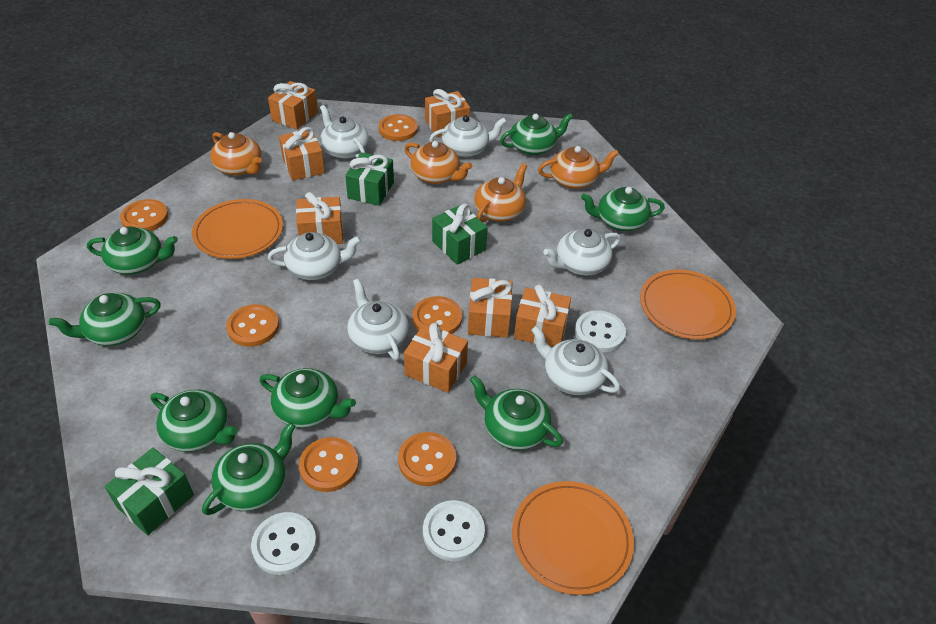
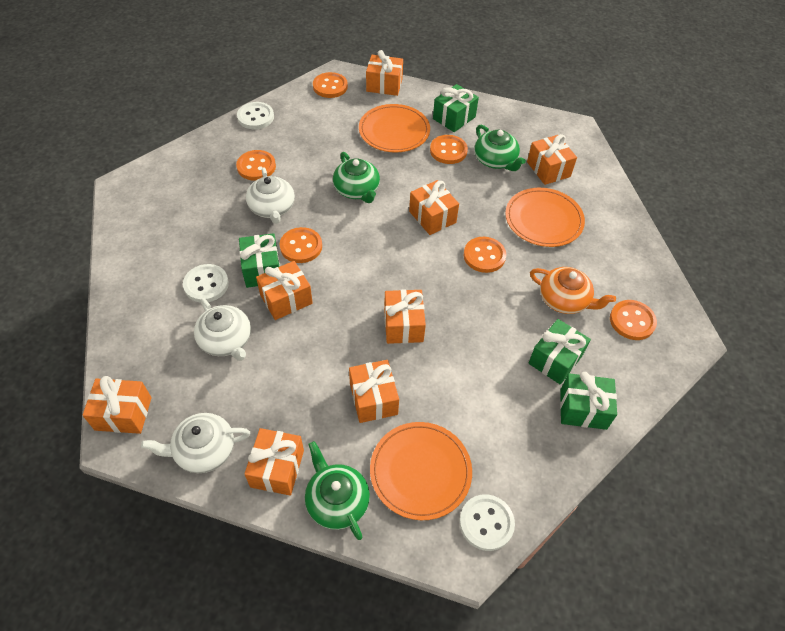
green gift: 3 -> 4
green teapot: 8 -> 3
orange gift: 7 -> 8
orange teapot: 4 -> 1
white teapot: 6 -> 3

